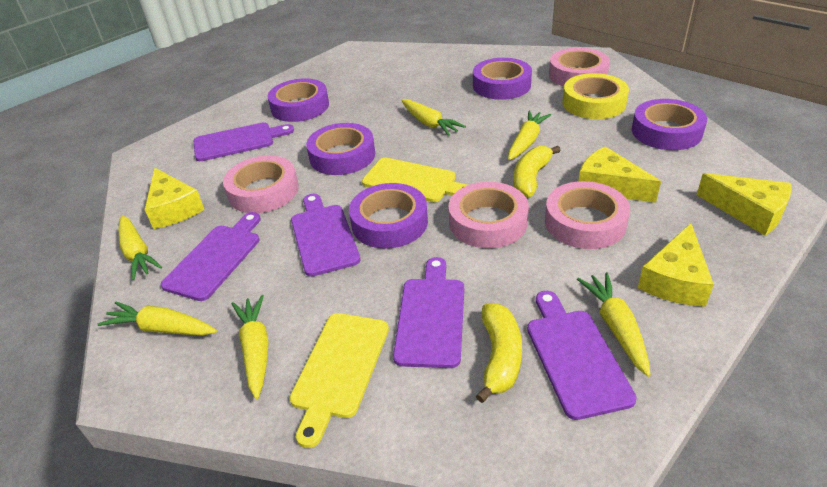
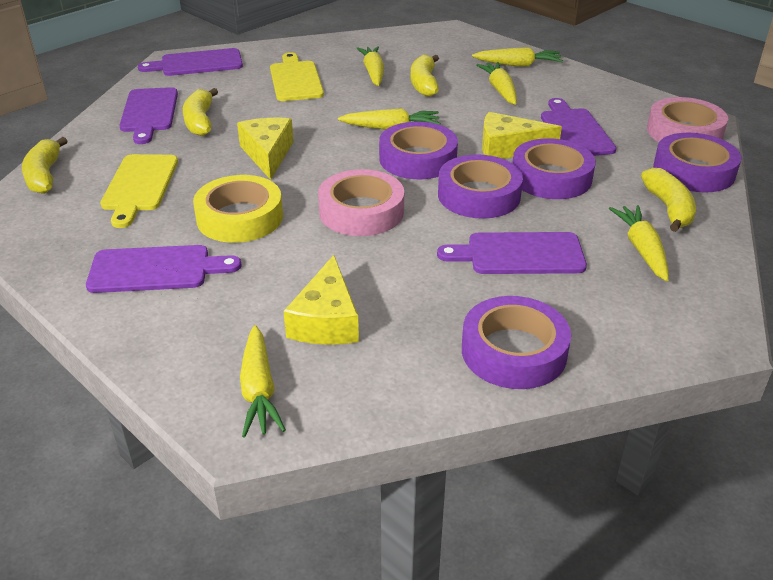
pink tape: 4 -> 2
yellow banana: 2 -> 4
yellow cheese: 4 -> 3

